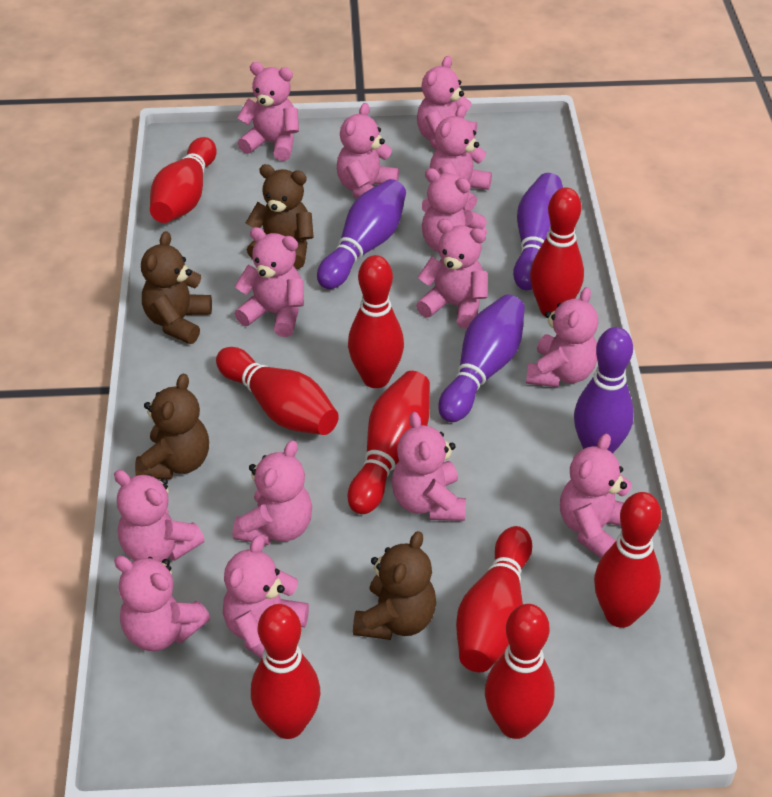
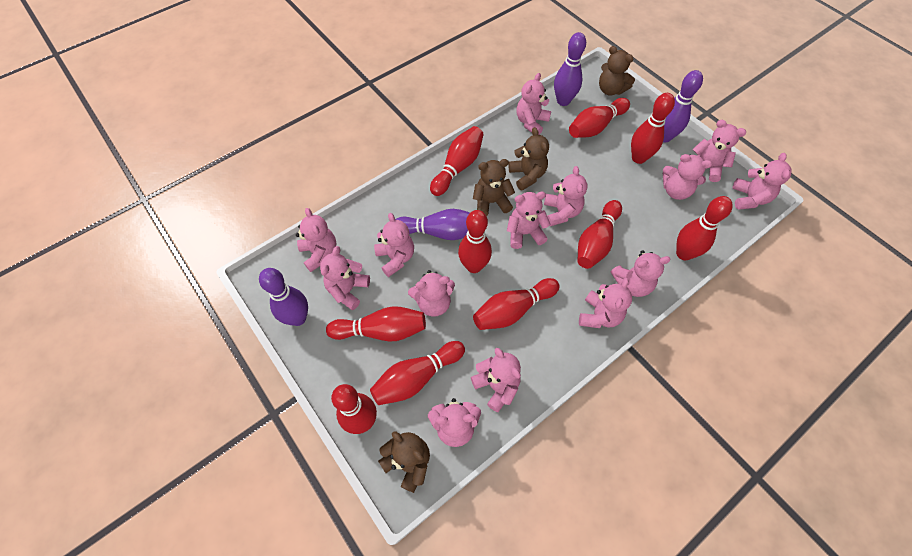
red bowling pin: 9 -> 10

